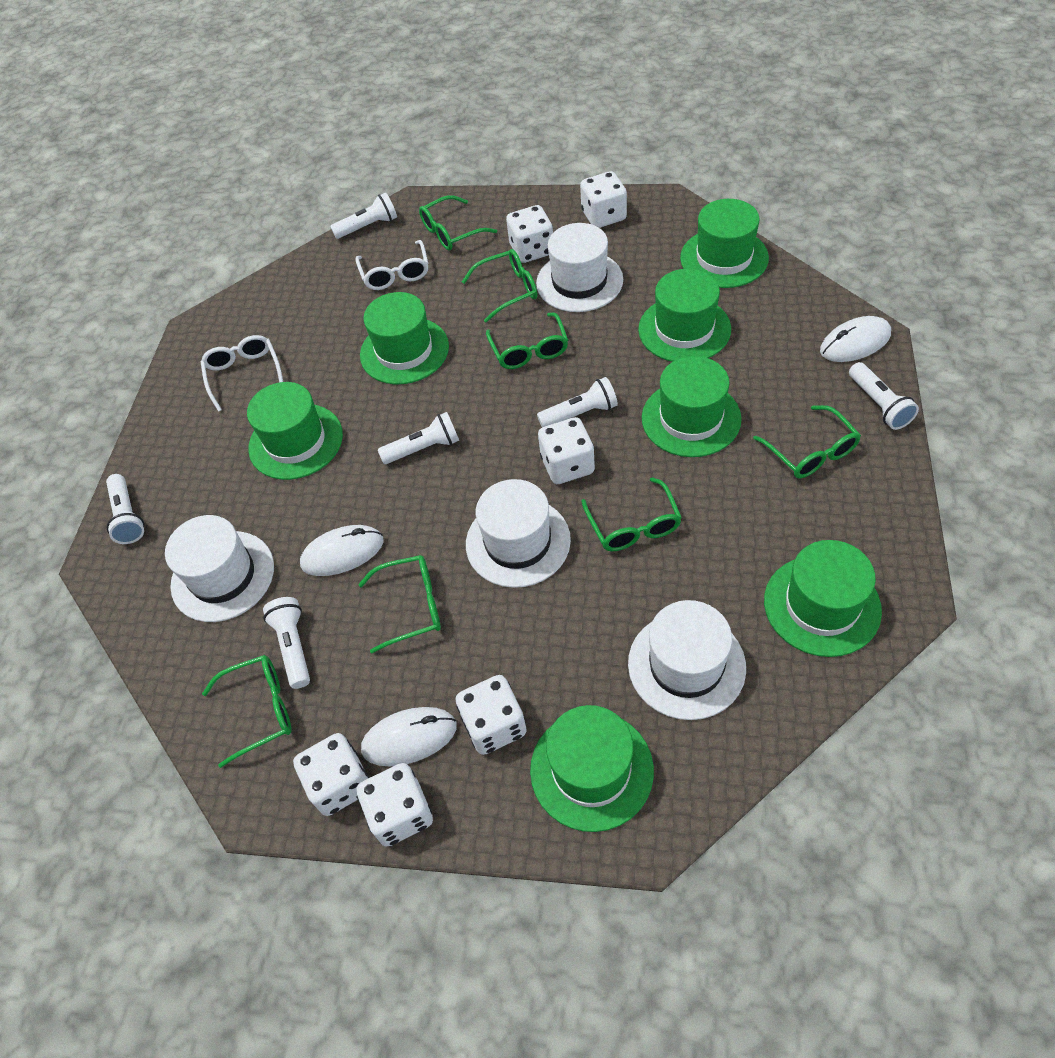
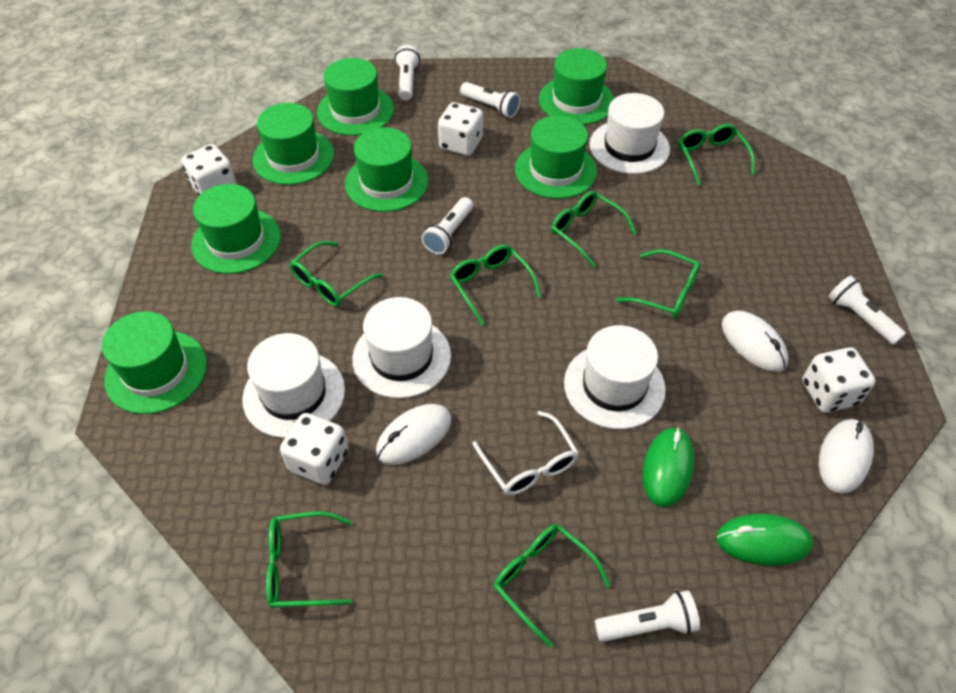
green mouse: 0 -> 2
white dice: 6 -> 4
white flashlight: 6 -> 5
white glasses: 2 -> 1

